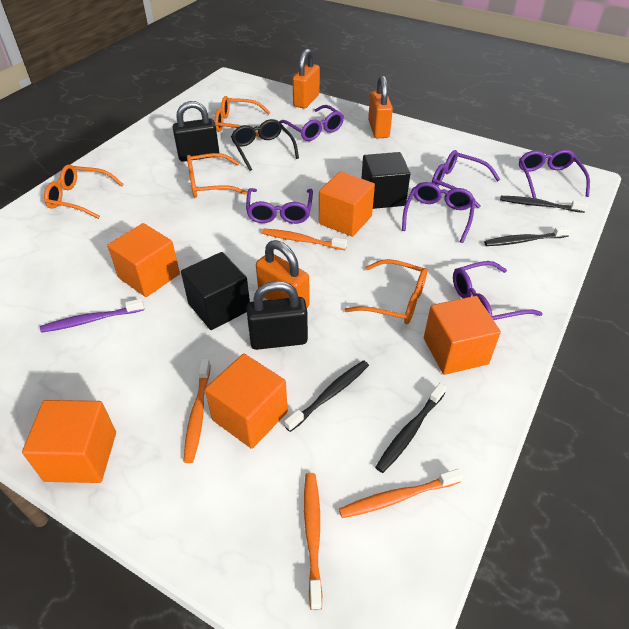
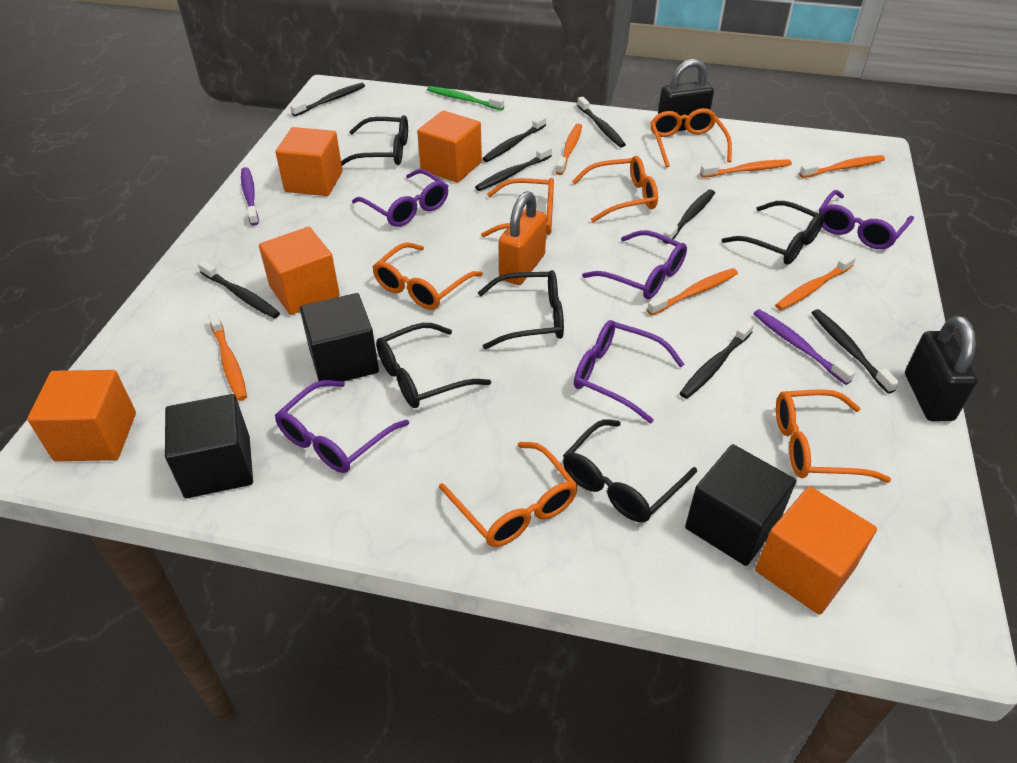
black cube: 2 -> 3
black glasses: 1 -> 5
black toothbrush: 4 -> 8
green toothbrush: 0 -> 1
orange glasses: 4 -> 6
orange padlock: 3 -> 1
orange toothbrush: 4 -> 6
purple glasses: 6 -> 5
purple toothbrush: 1 -> 2

